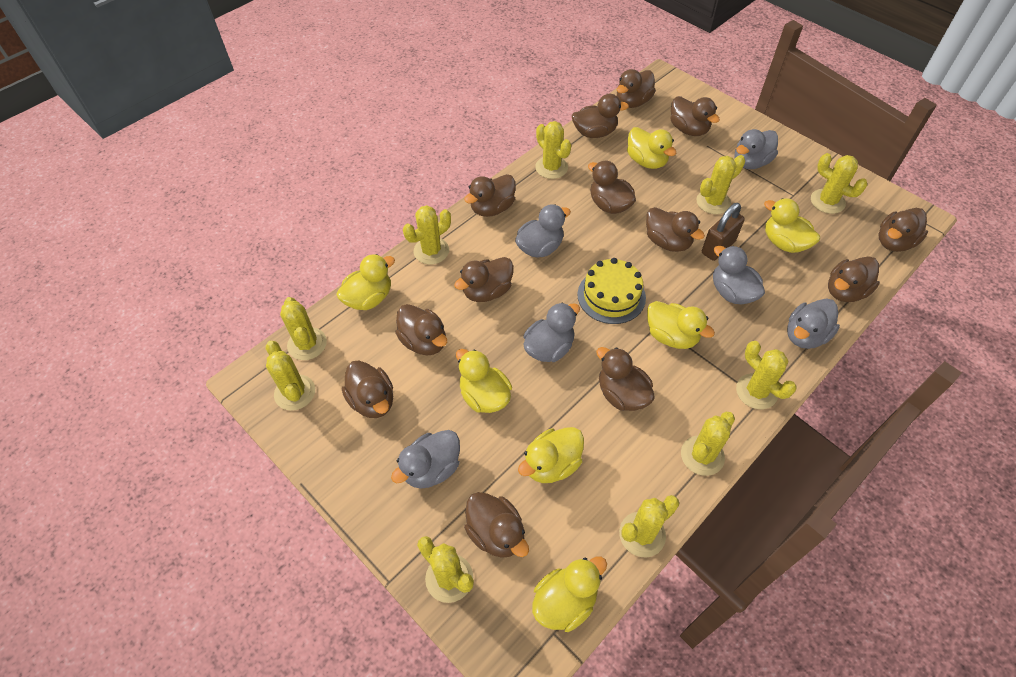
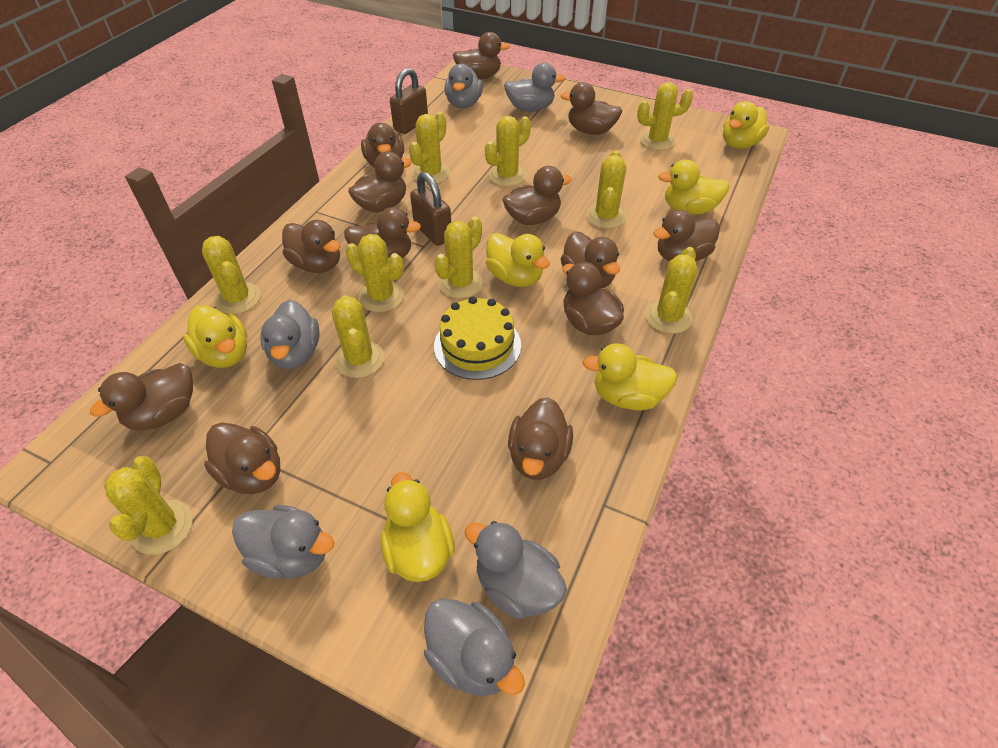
brown padlock: 1 -> 2
yellow duck: 7 -> 6

